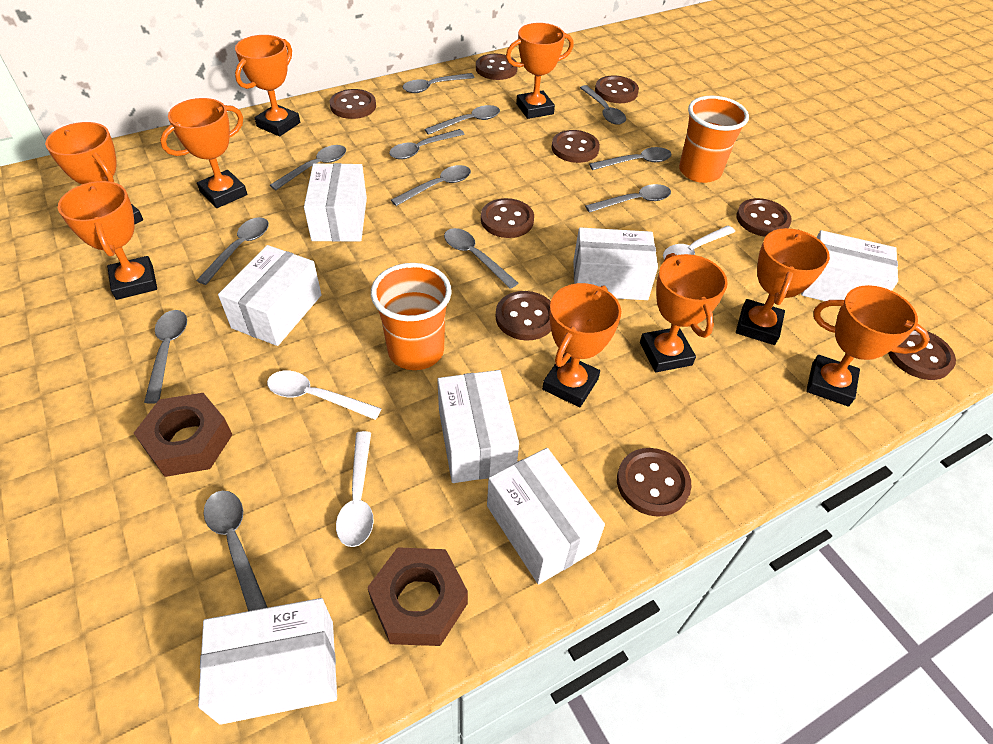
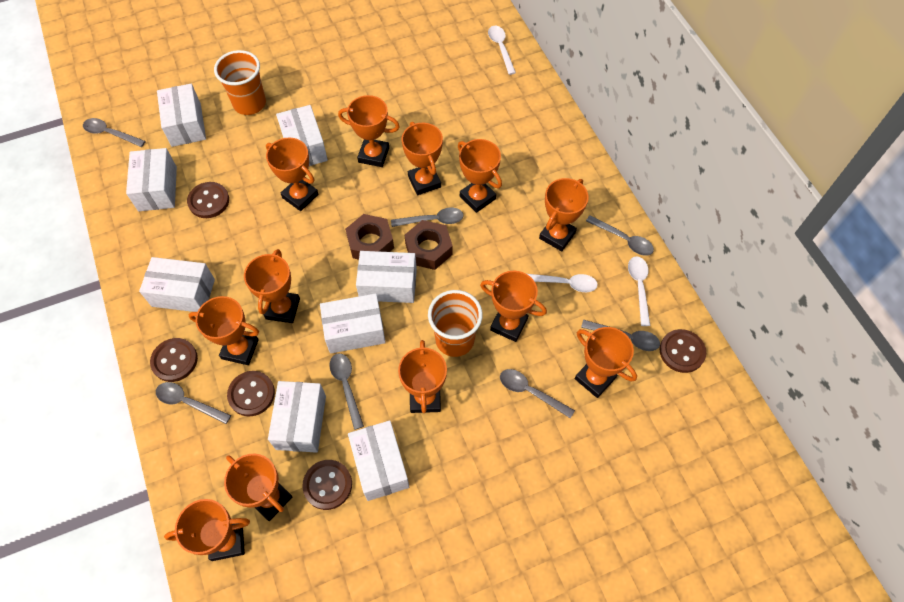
brown button: 9 -> 5
grey spoon: 12 -> 7
orange trophy: 9 -> 12
white box: 7 -> 8

